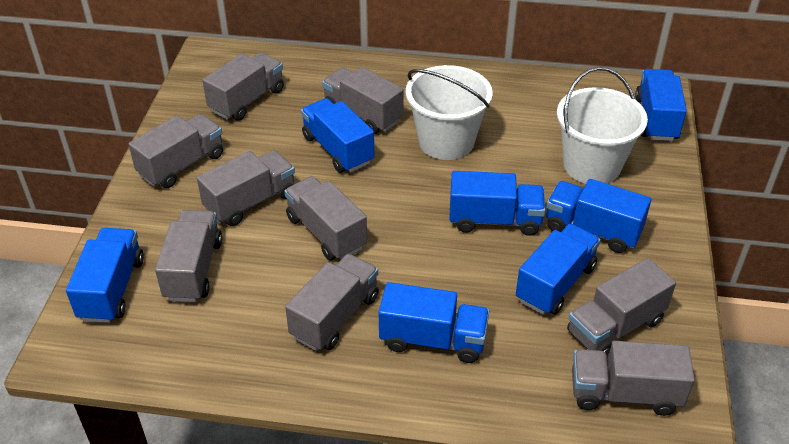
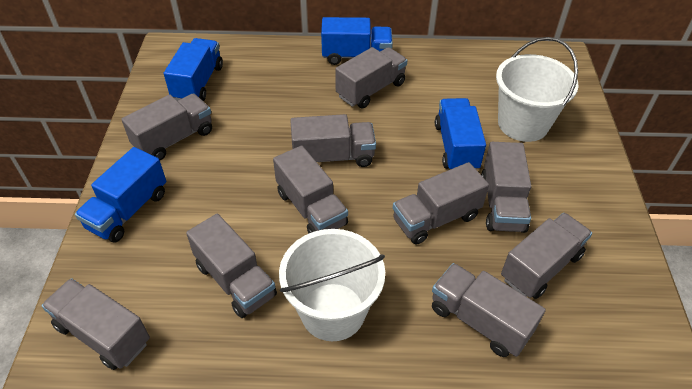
blue truck: 7 -> 4
grey truck: 9 -> 10

